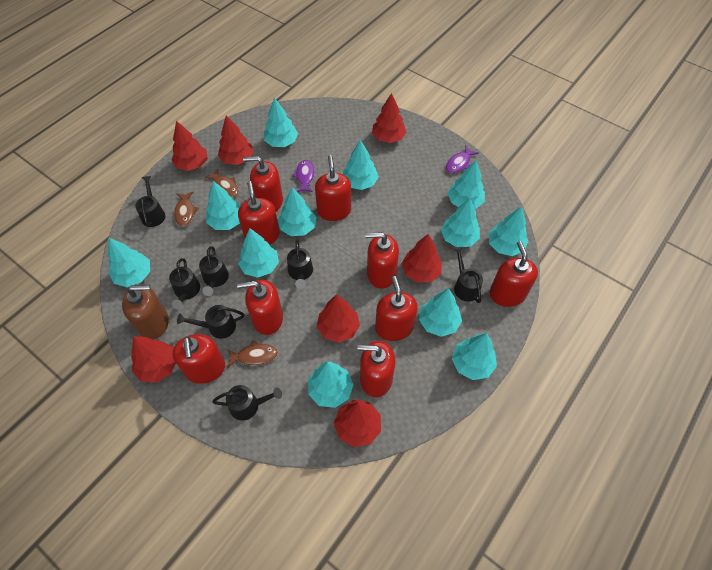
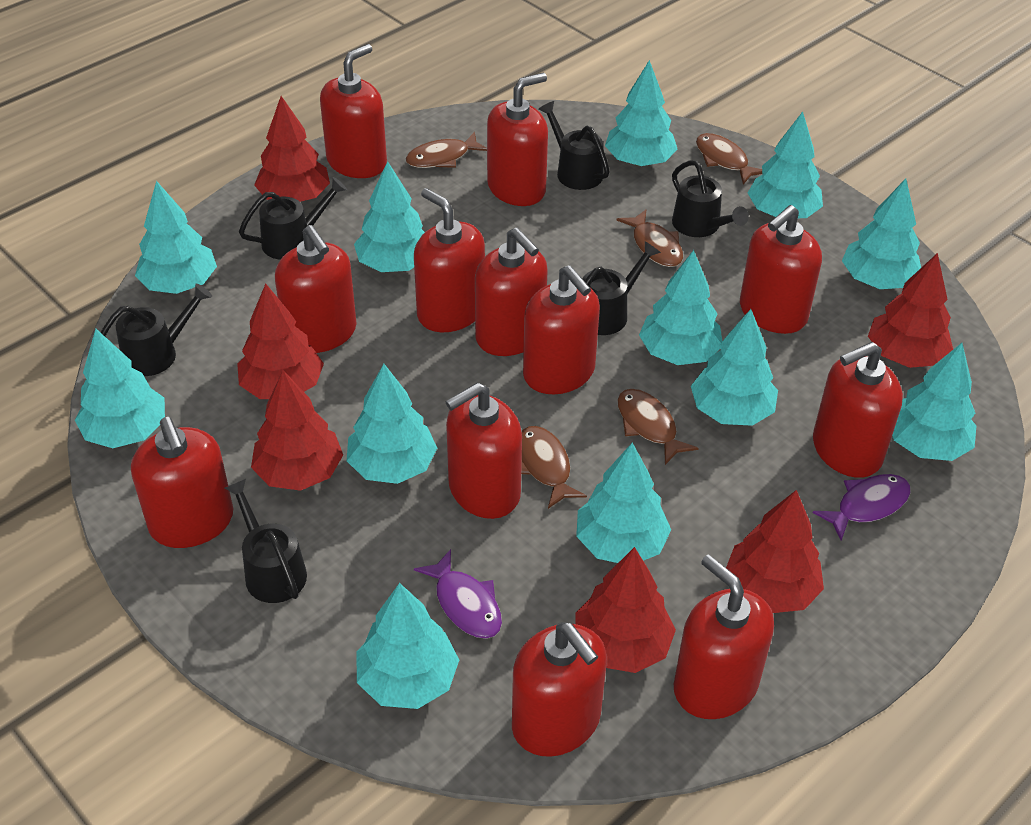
black watering can: 7 -> 6
brown fish: 3 -> 5
brown soap dispenser: 1 -> 0
red soap dispenser: 9 -> 12
red tree: 7 -> 6

